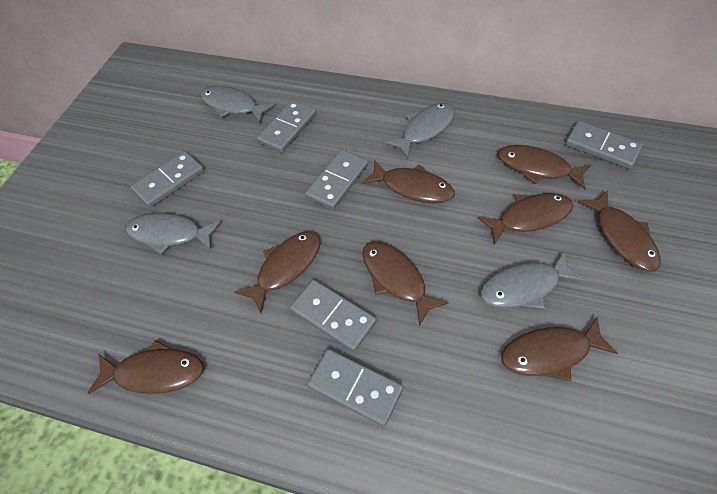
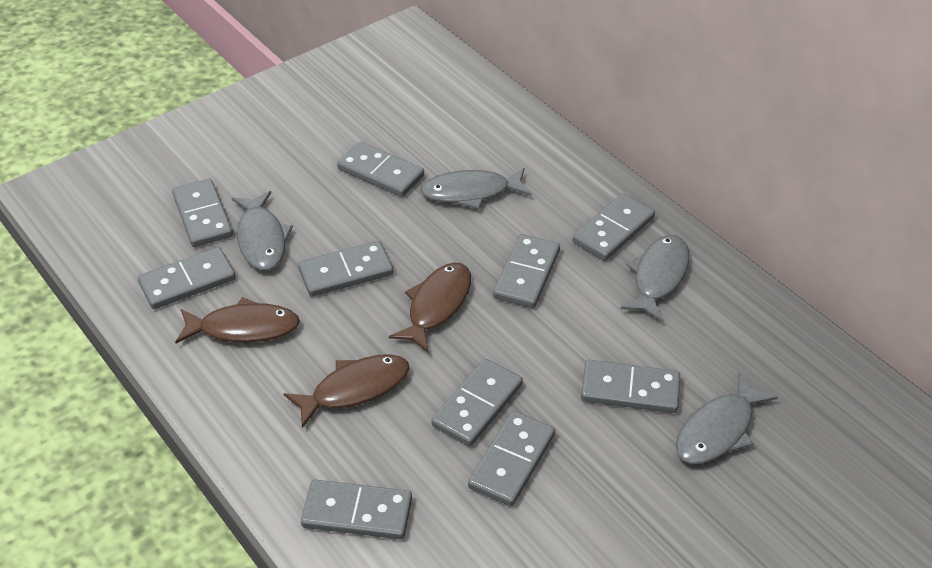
brown fish: 8 -> 3
grey domino: 6 -> 10

